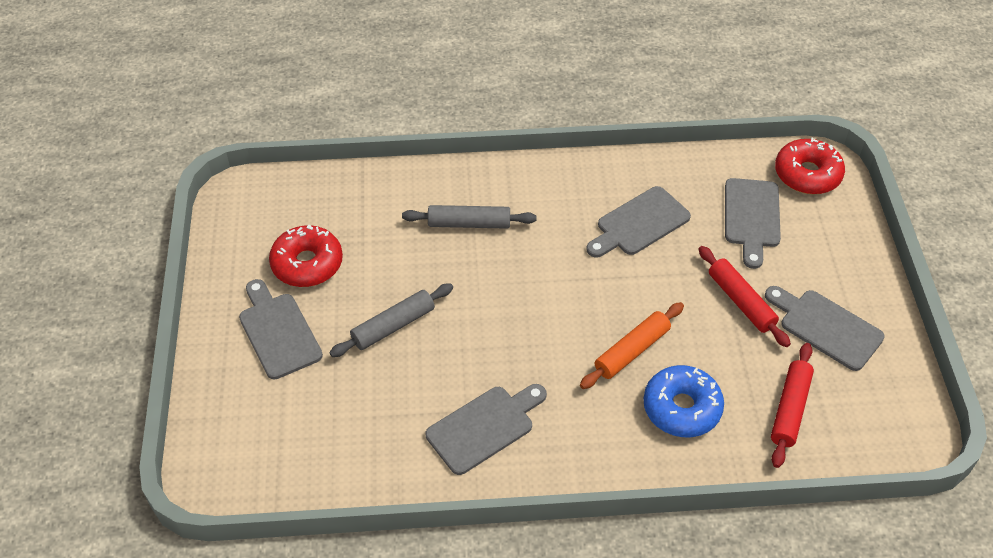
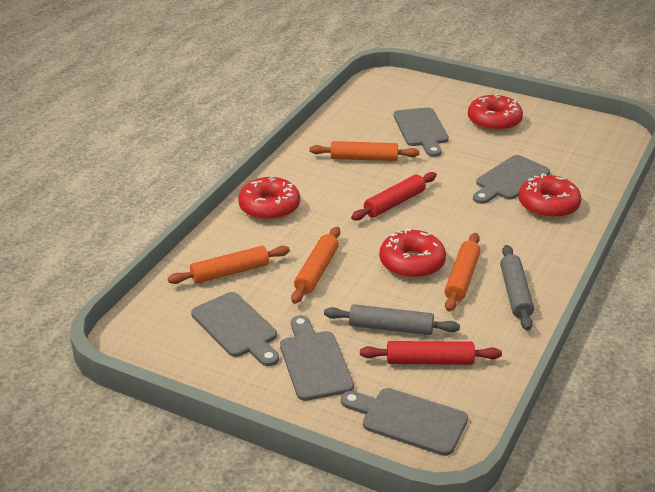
blue donut: 1 -> 0
orange rolling pin: 1 -> 4
red donut: 2 -> 4

